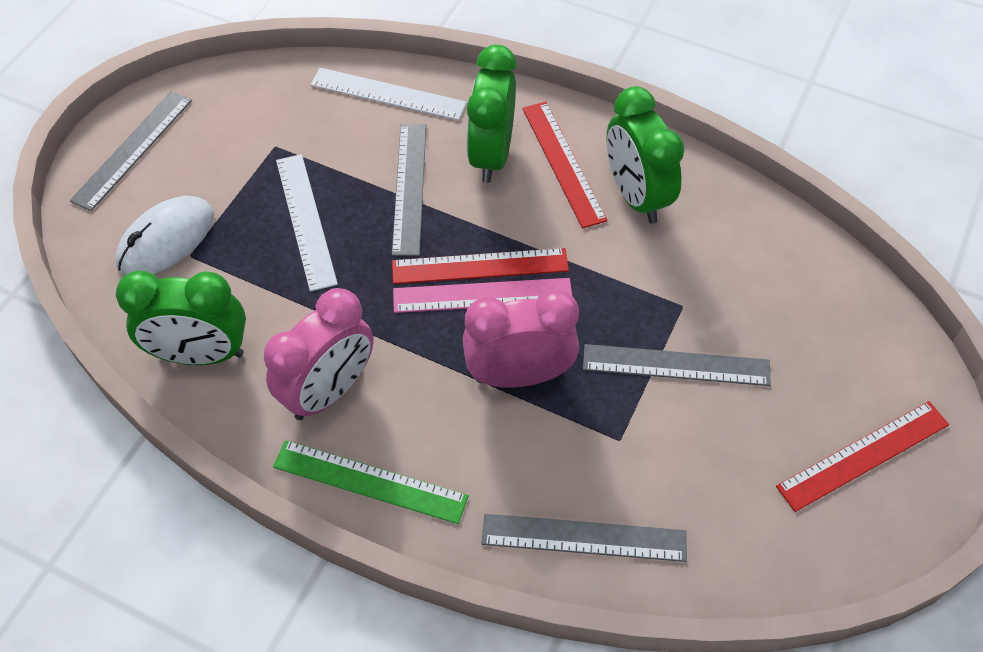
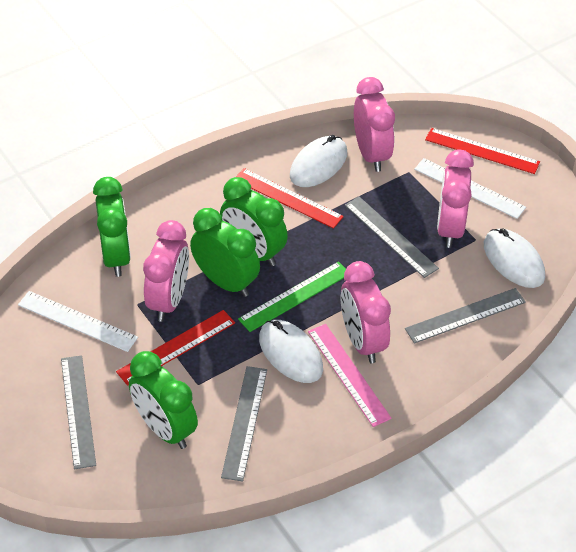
green clock: 3 -> 4
pink clock: 2 -> 4
white mouse: 1 -> 3

